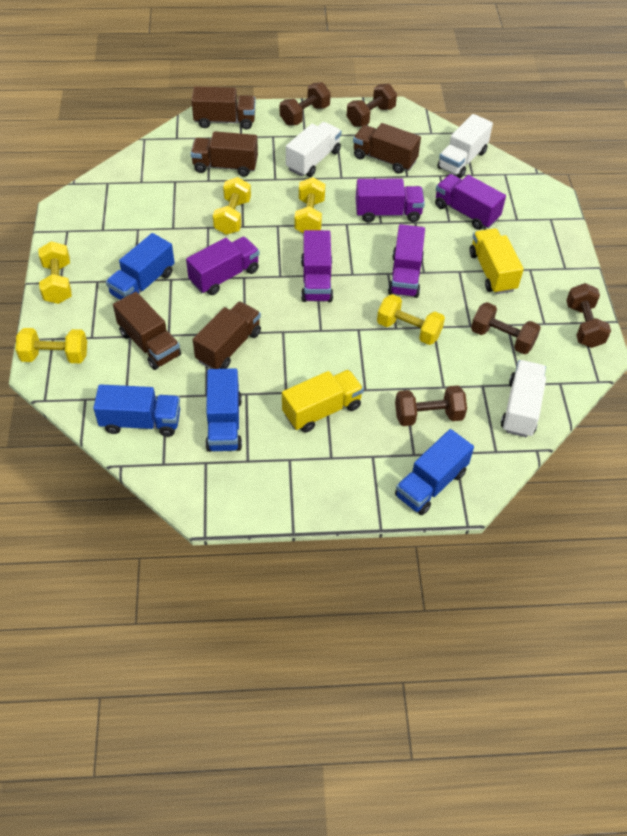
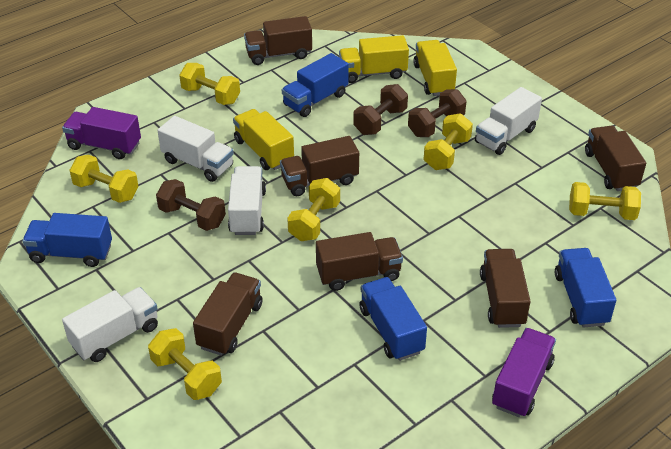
brown dumbbell: 5 -> 3
brown truck: 5 -> 6
purple truck: 5 -> 2
white truck: 3 -> 4
yellow dumbbell: 5 -> 6
yellow truck: 2 -> 3

